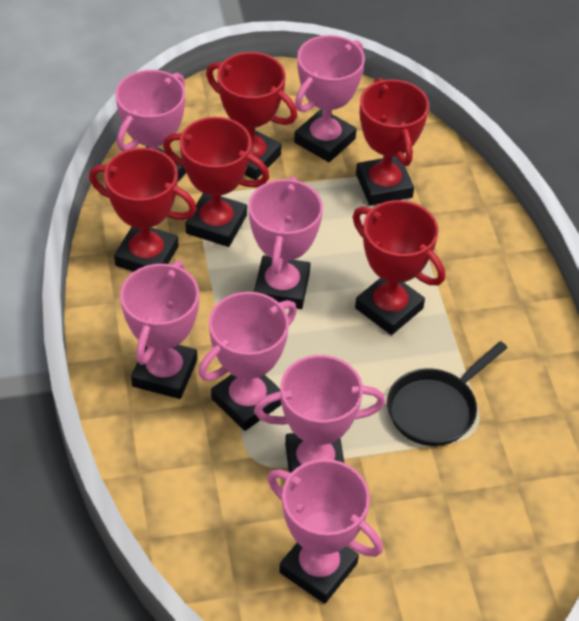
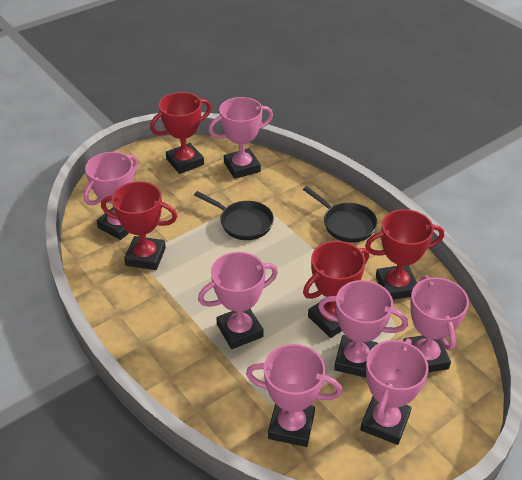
black pan: 1 -> 2
red trophy: 5 -> 4

